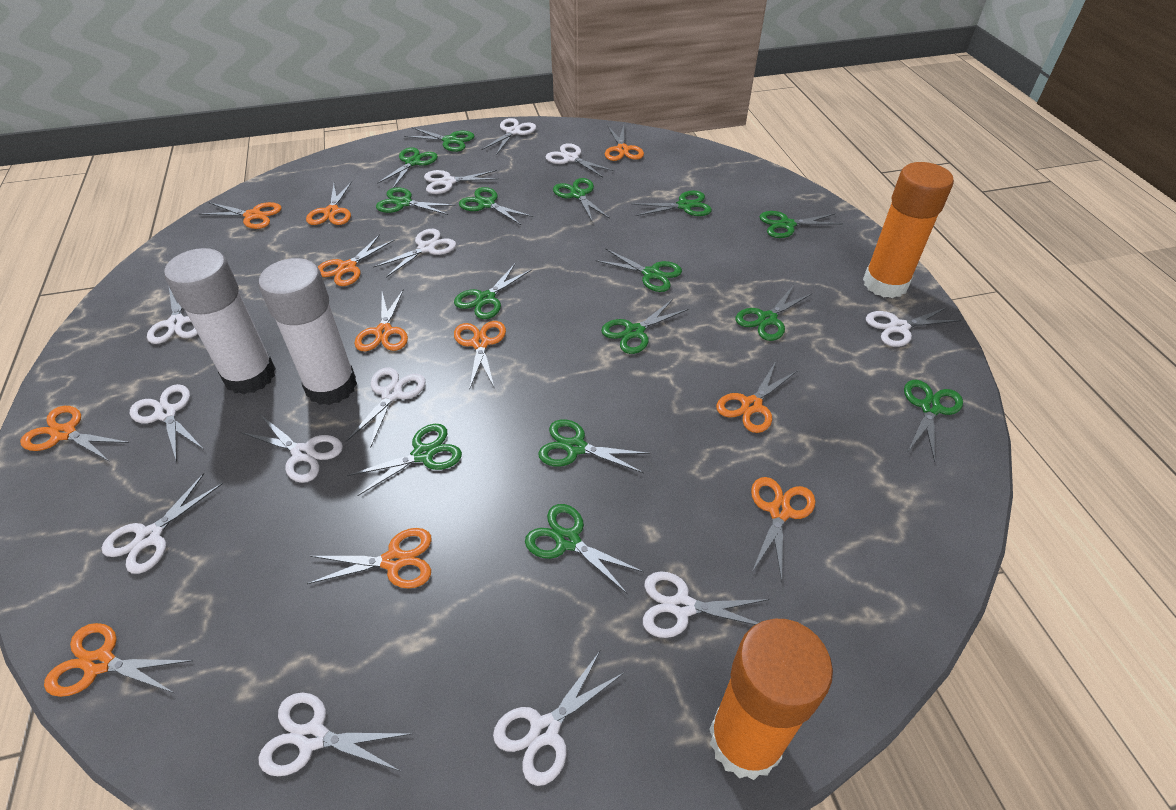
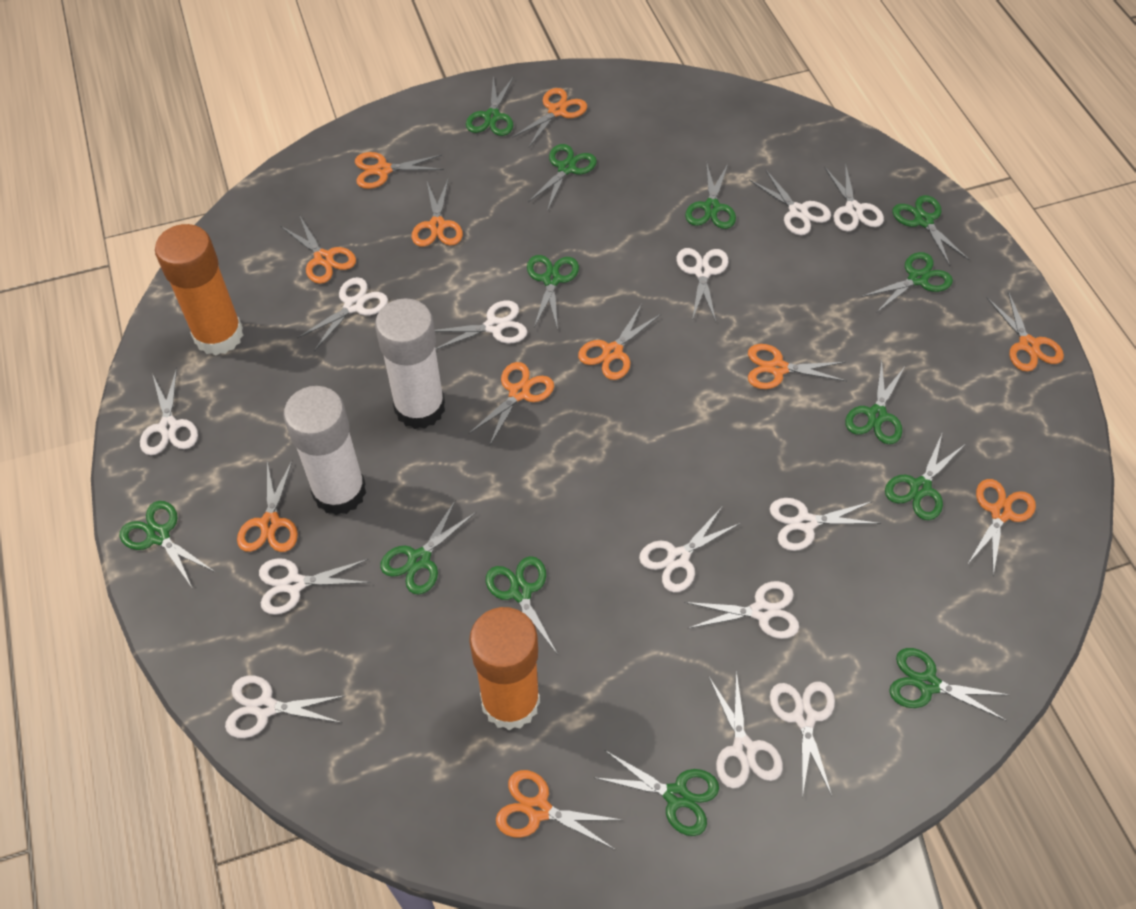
green scissors: 15 -> 13

